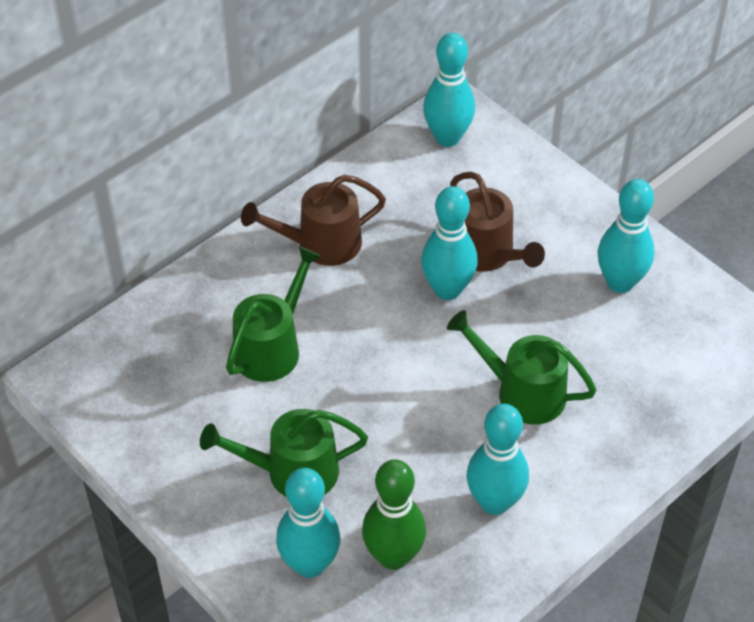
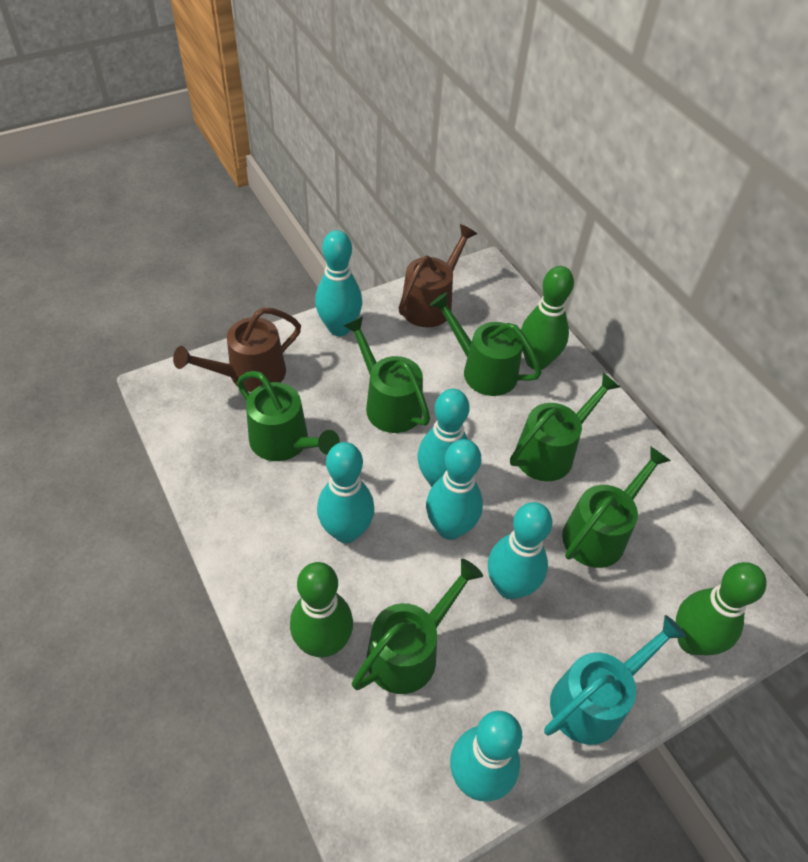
green bowling pin: 1 -> 3
green watering can: 3 -> 6
turquoise bowling pin: 5 -> 6
turquoise watering can: 0 -> 1

